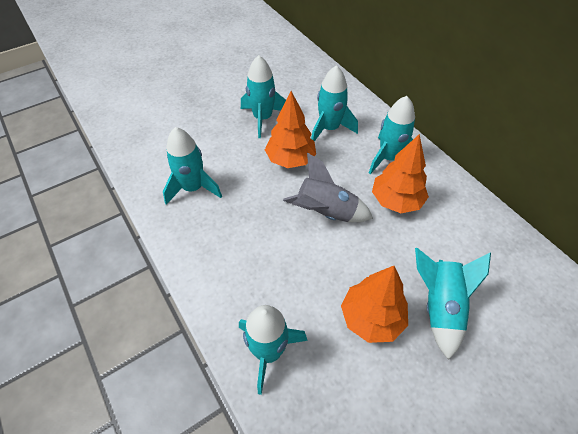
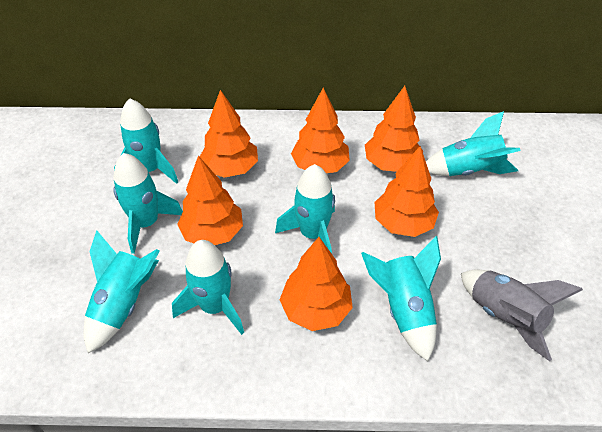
orange tree: 3 -> 6
turquoise rocket: 6 -> 7

